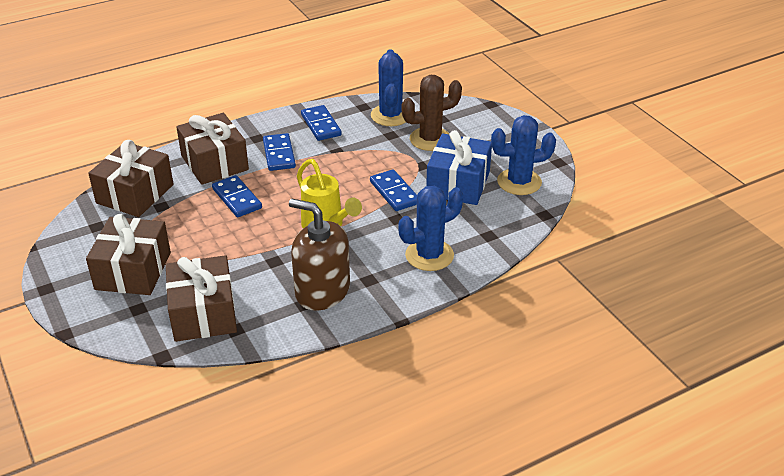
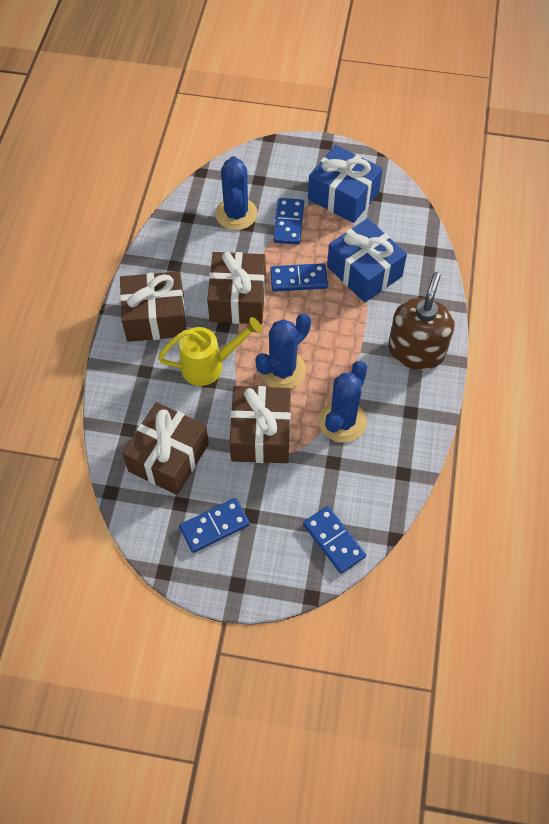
blue gift: 1 -> 2
brown cactus: 1 -> 0

